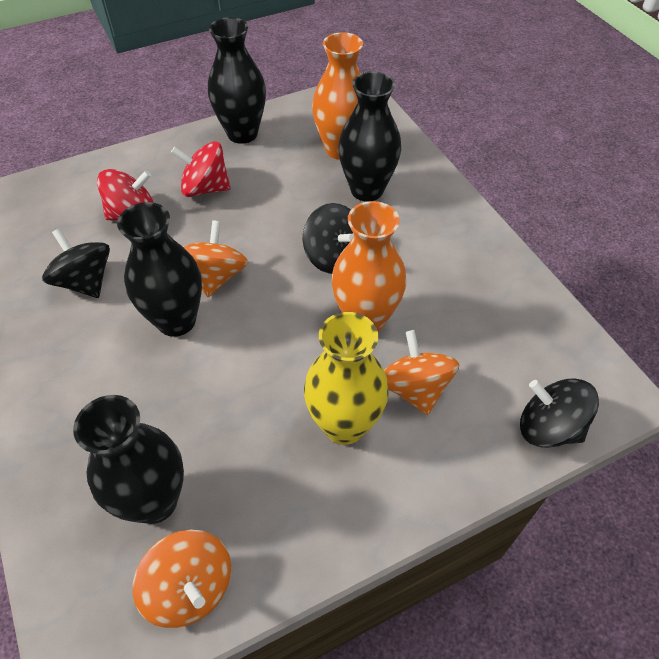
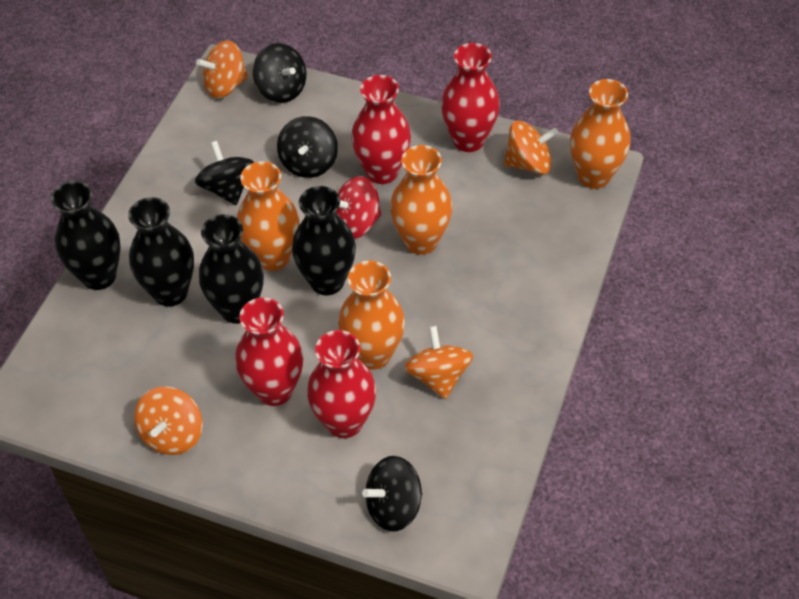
black spinning top: 3 -> 4
orange spinning top: 3 -> 4
orange vase: 2 -> 4
red spinning top: 2 -> 1
red vase: 0 -> 4
yellow vase: 1 -> 0

